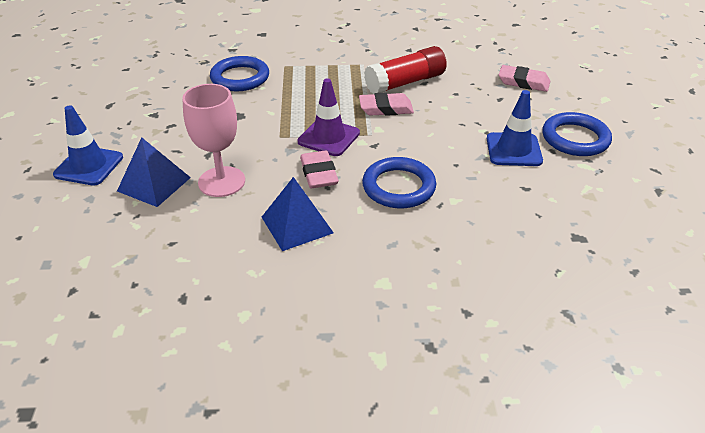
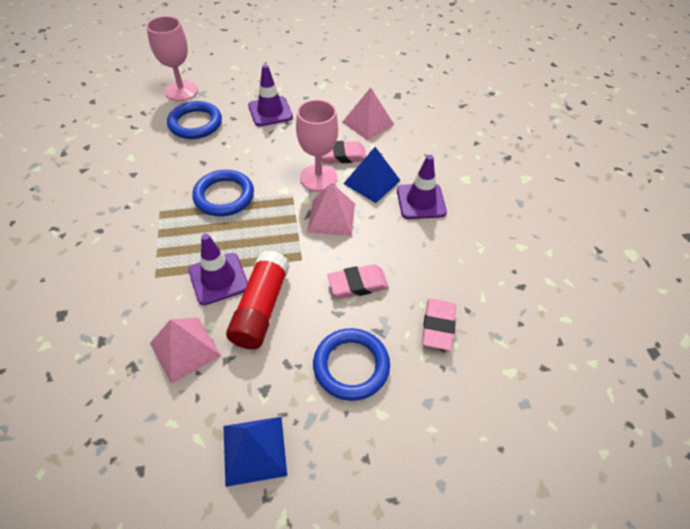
blue traffic cone: 2 -> 0
pink goblet: 1 -> 2
pink pyramid: 0 -> 3
purple traffic cone: 1 -> 3

